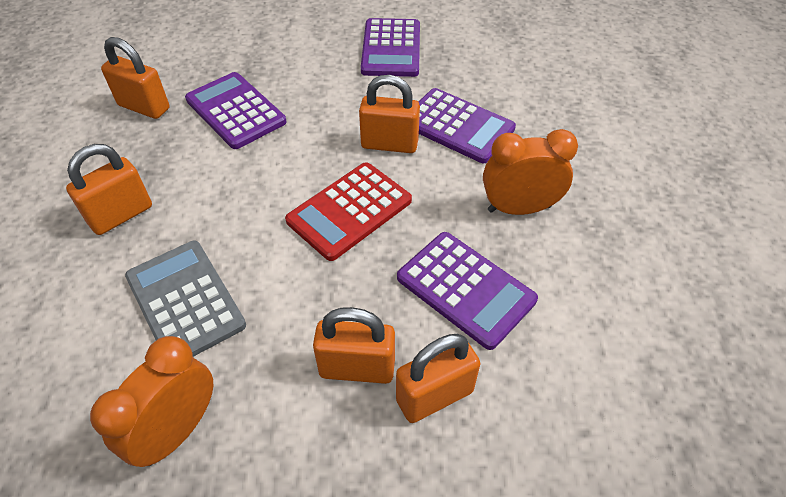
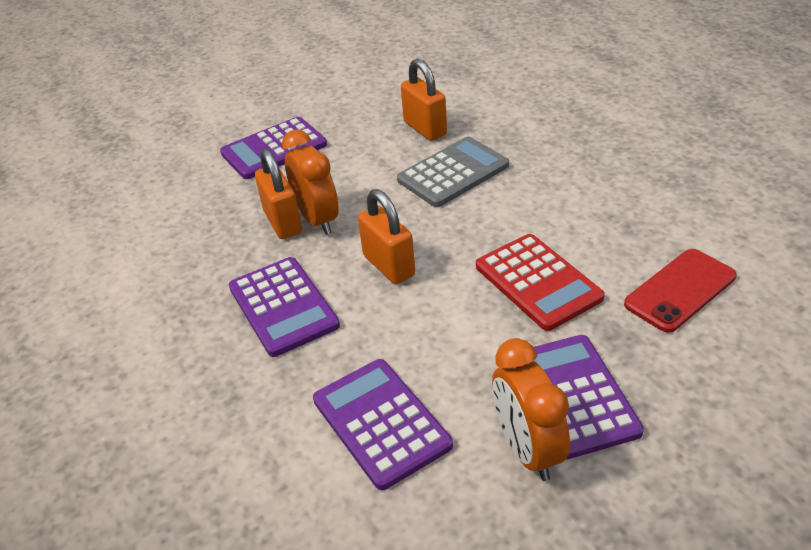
orange padlock: 5 -> 3
red phone: 0 -> 1

